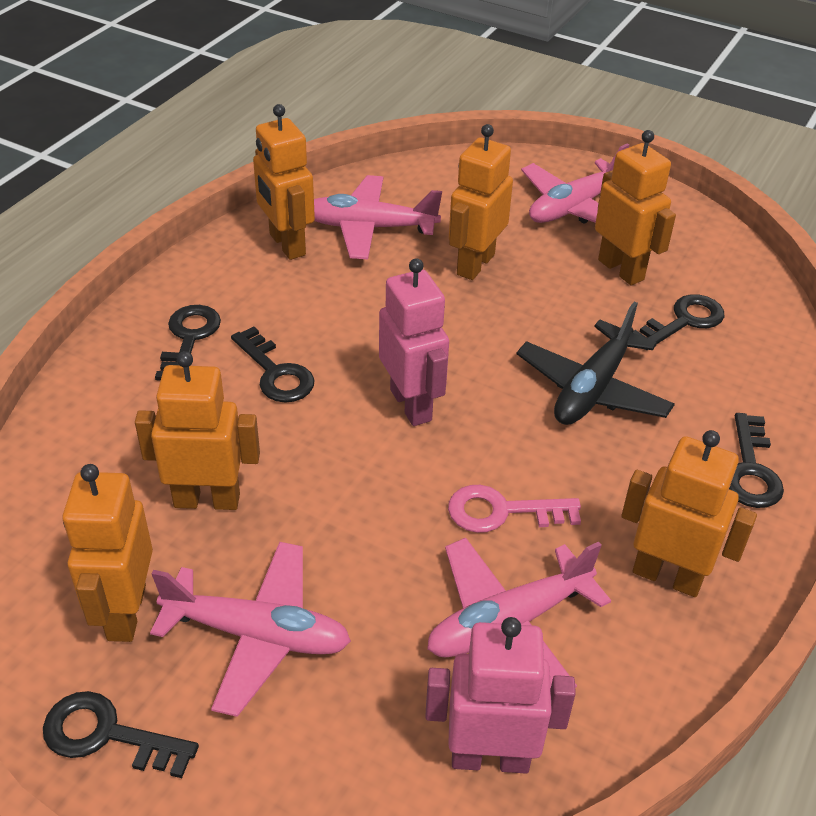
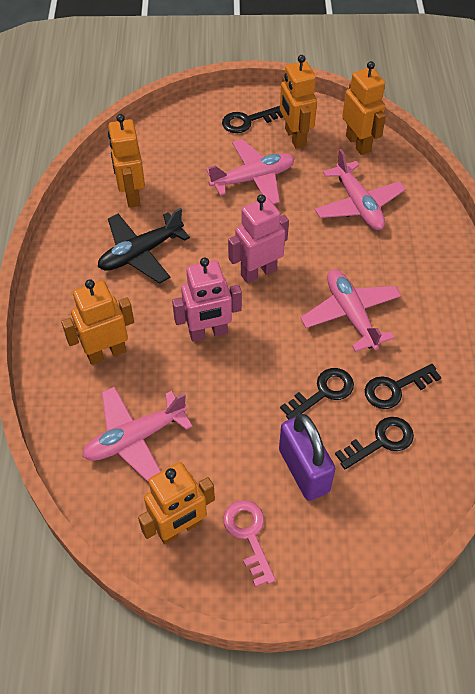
black key: 5 -> 4
orange robot: 6 -> 5
purple padlock: 0 -> 1

